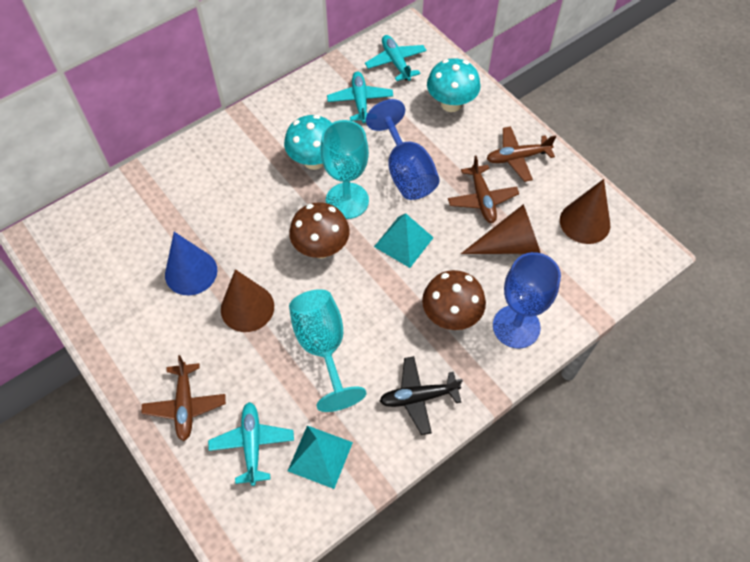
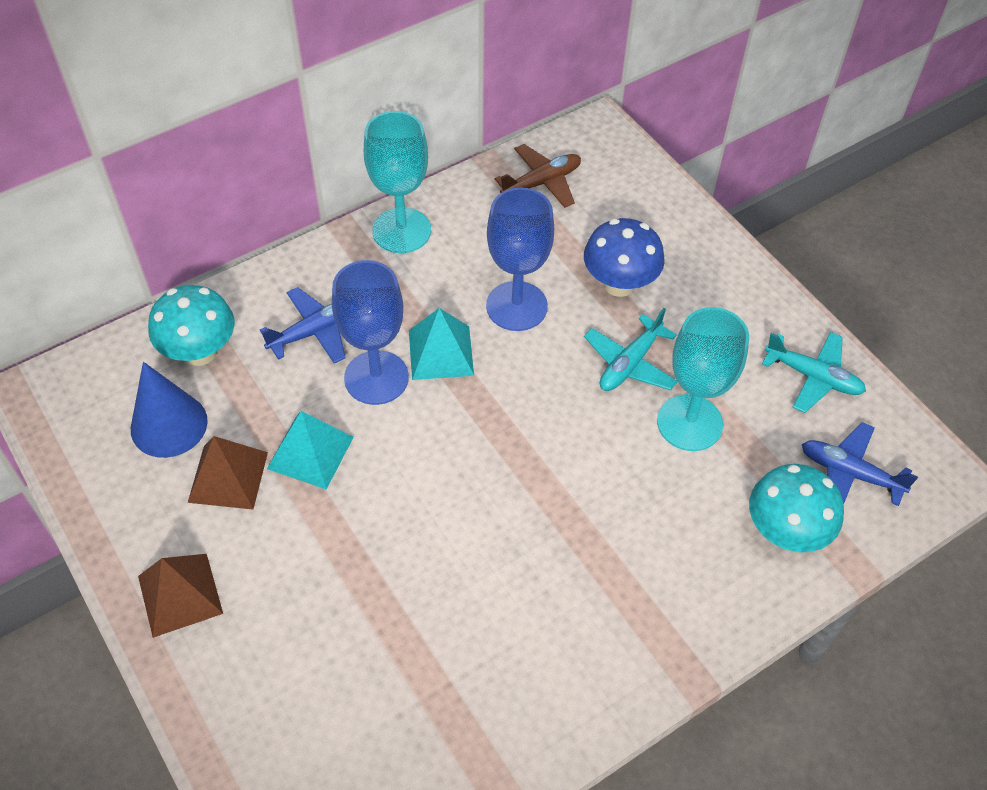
black plane: 1 -> 0
blue mushroom: 0 -> 1
blue plane: 0 -> 2
brown cone: 3 -> 0
brown mushroom: 2 -> 0
brown plane: 3 -> 1
brown pyramid: 0 -> 2
turquoise plane: 3 -> 2

